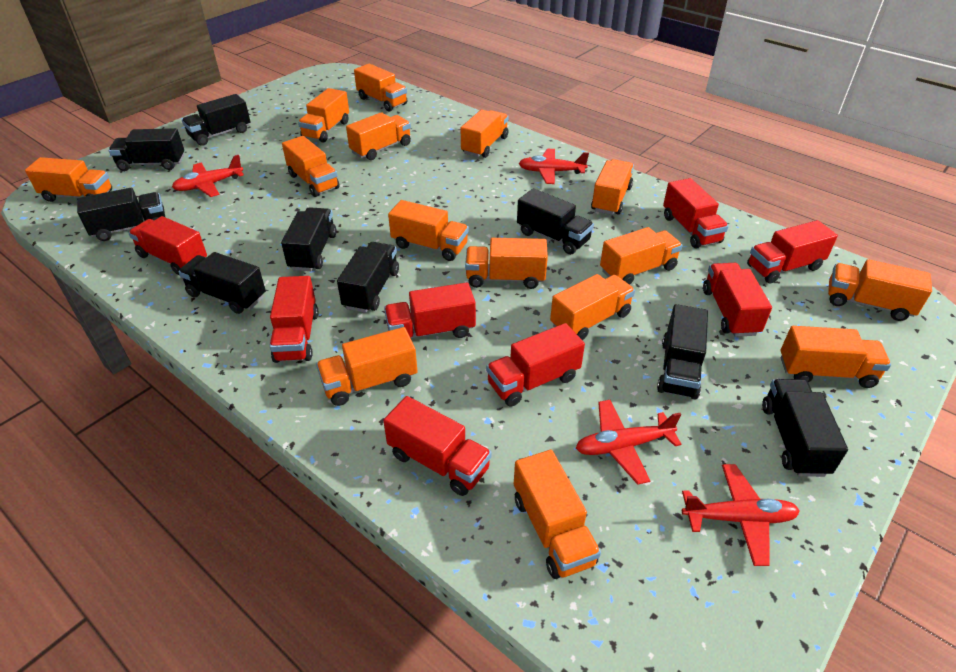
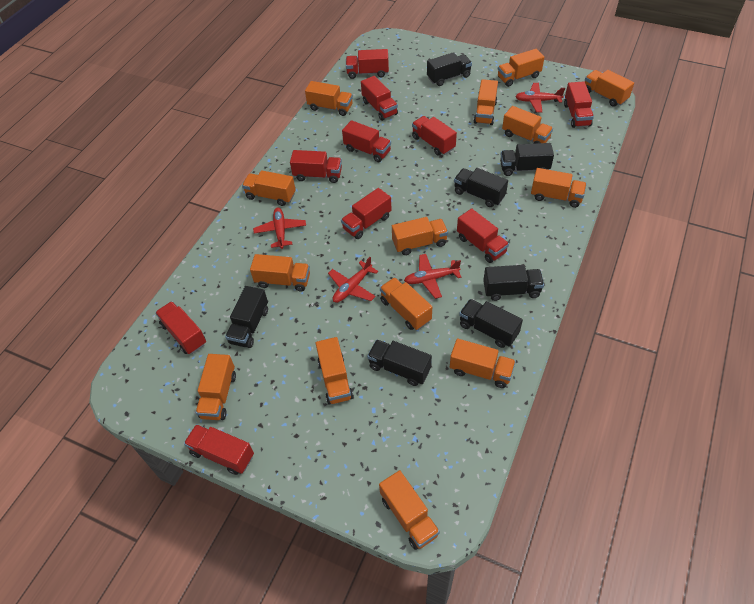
black truck: 9 -> 7
orange truck: 15 -> 14
red truck: 8 -> 10

